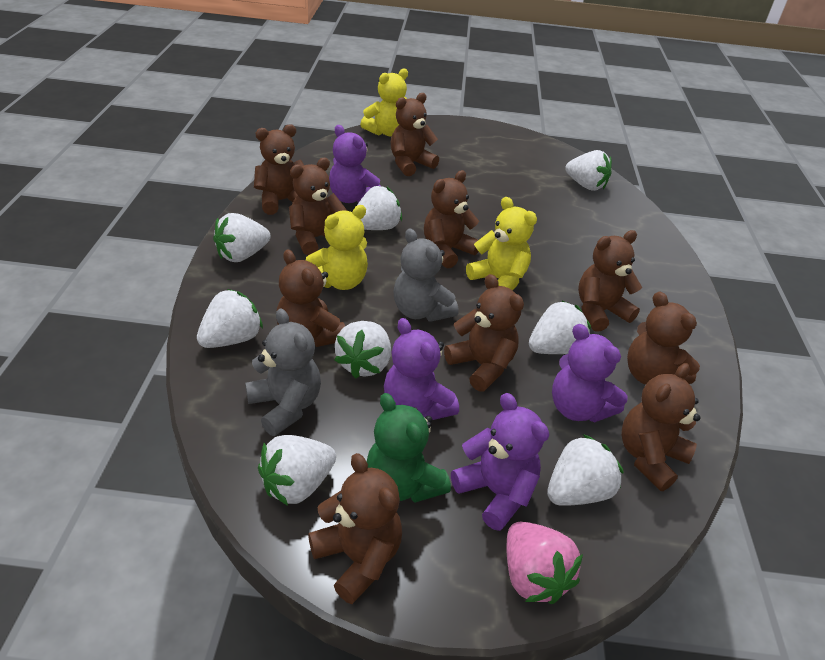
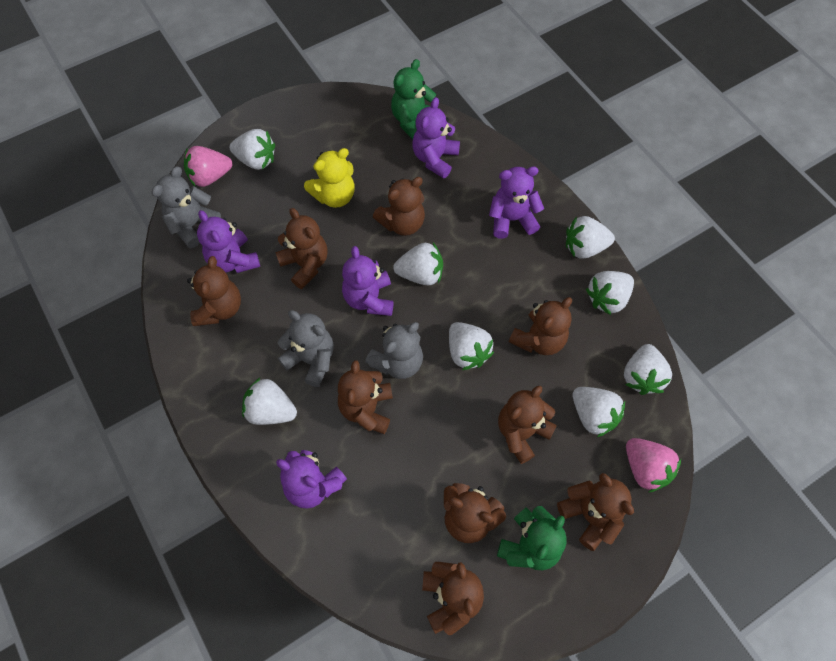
brown teddy bear: 10 -> 9
green teddy bear: 1 -> 2
grey teddy bear: 2 -> 3
pink strawberry: 1 -> 2
purple teddy bear: 4 -> 5
yellow teddy bear: 3 -> 1

